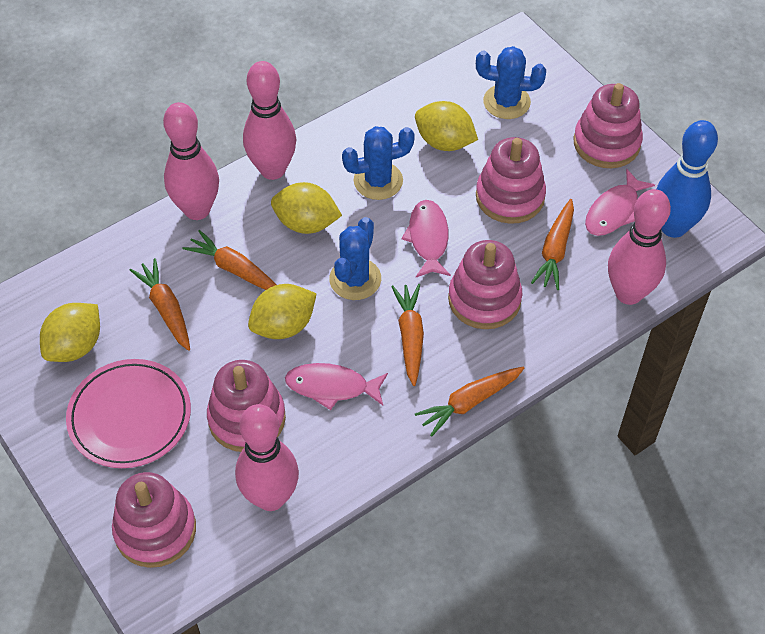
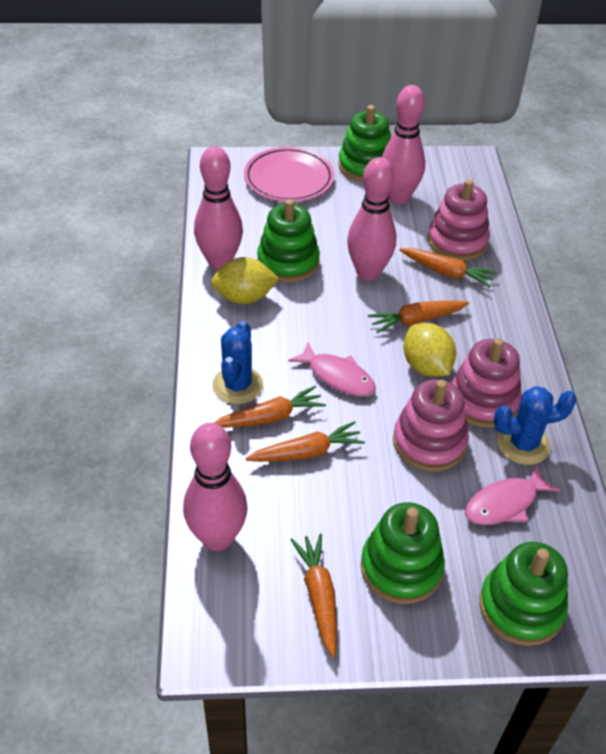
blue bowling pin: 1 -> 0
blue cactus: 3 -> 2
green stacking toy: 0 -> 4
pink fish: 3 -> 2
pink stacking toy: 5 -> 3
yellow lemon: 4 -> 2

